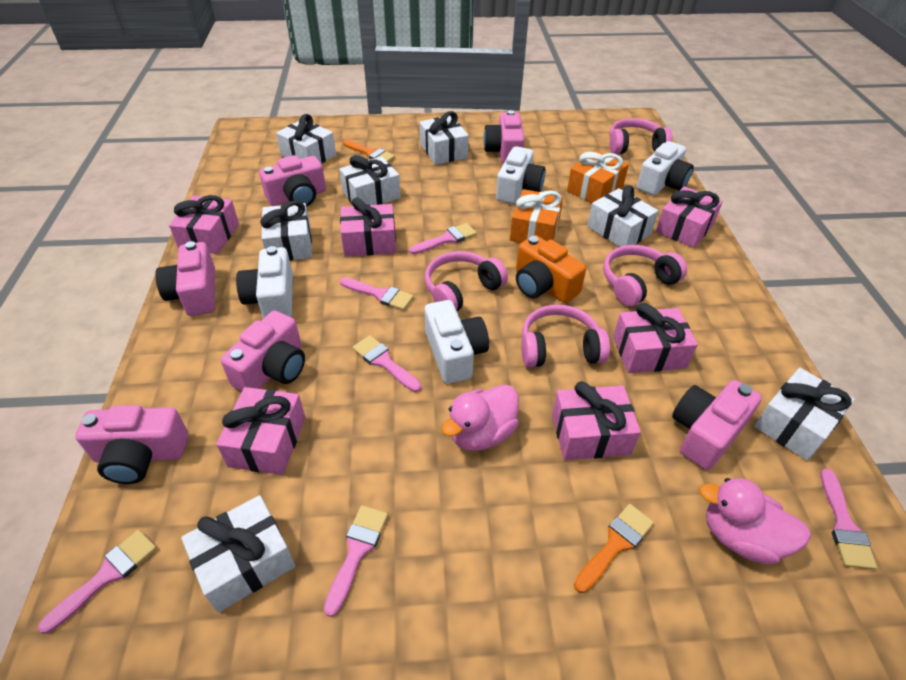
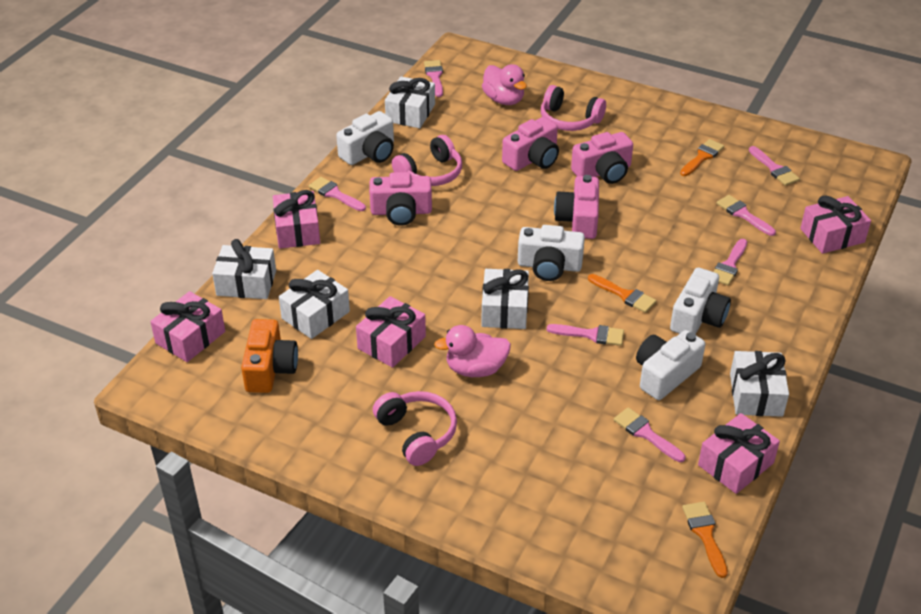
orange brush: 2 -> 3
orange gift: 2 -> 0
pink brush: 6 -> 7
pink camera: 6 -> 4
pink gift: 6 -> 5
pink headphones: 4 -> 3
white gift: 7 -> 5

